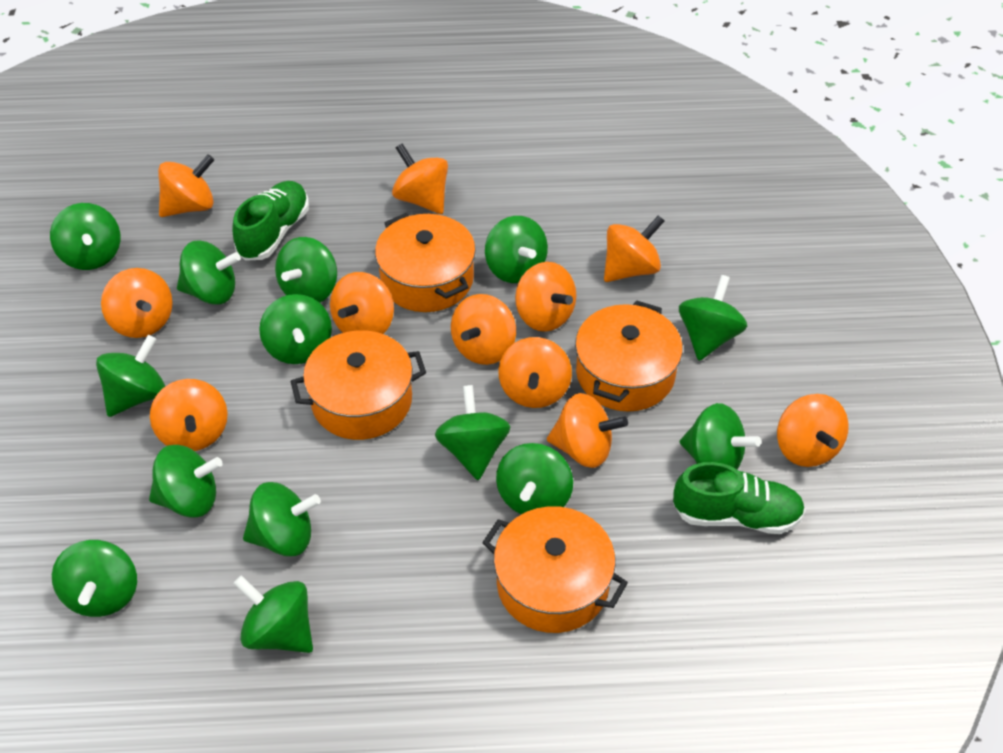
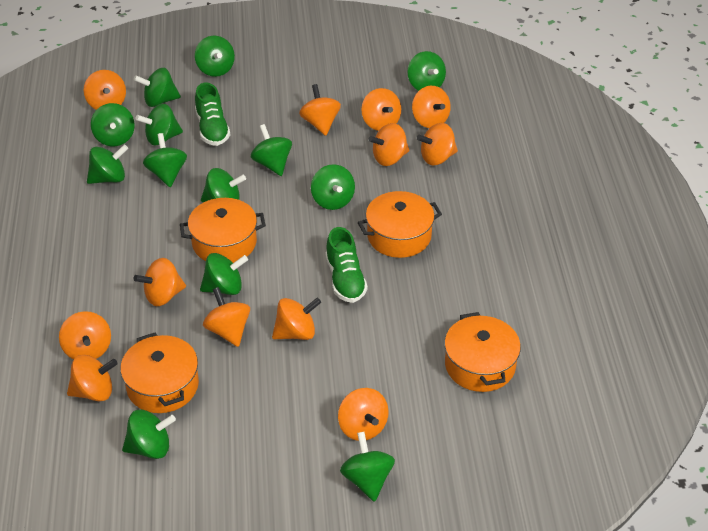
green spinning top: 14 -> 13
orange spinning top: 11 -> 12

